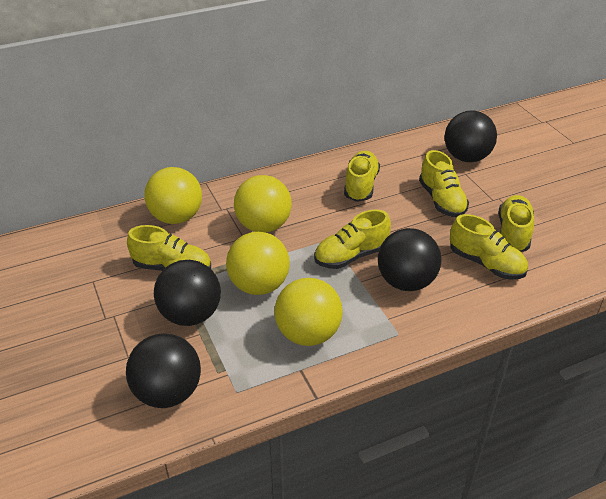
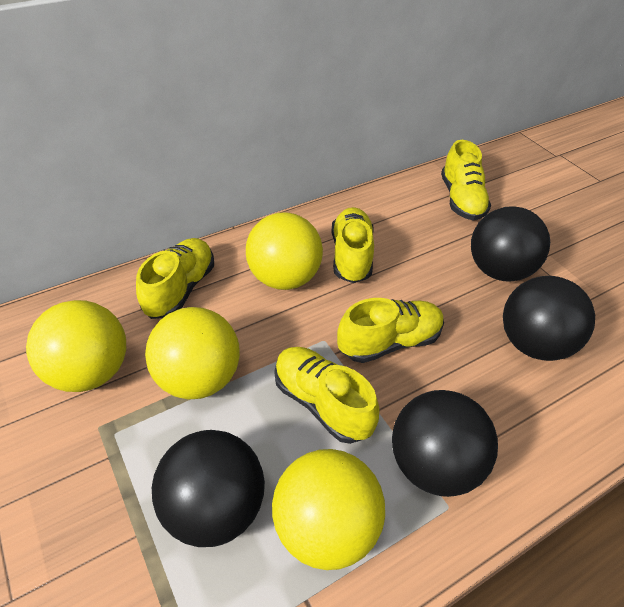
yellow shoe: 6 -> 5

